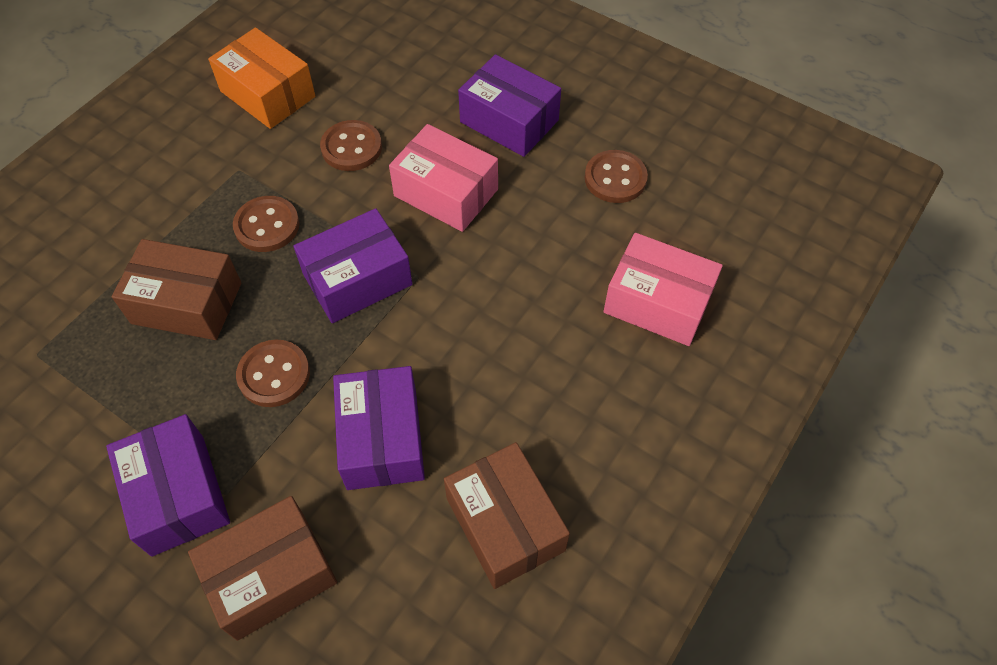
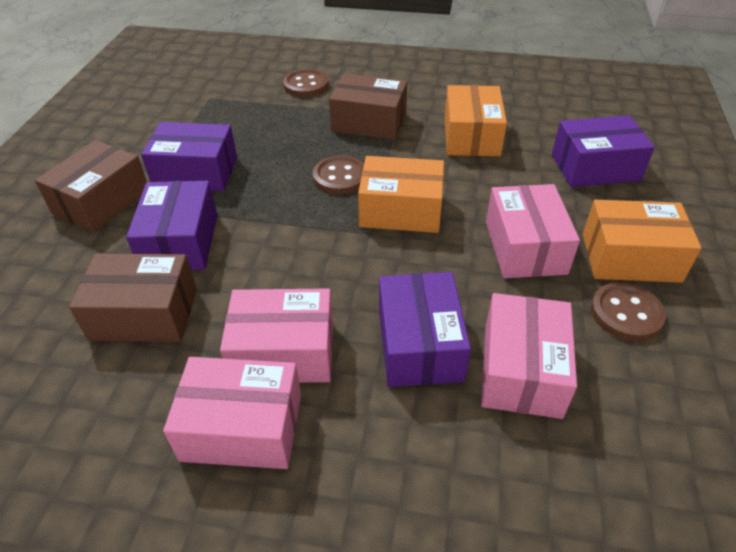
brown button: 4 -> 3
orange box: 1 -> 3
pink box: 2 -> 4

